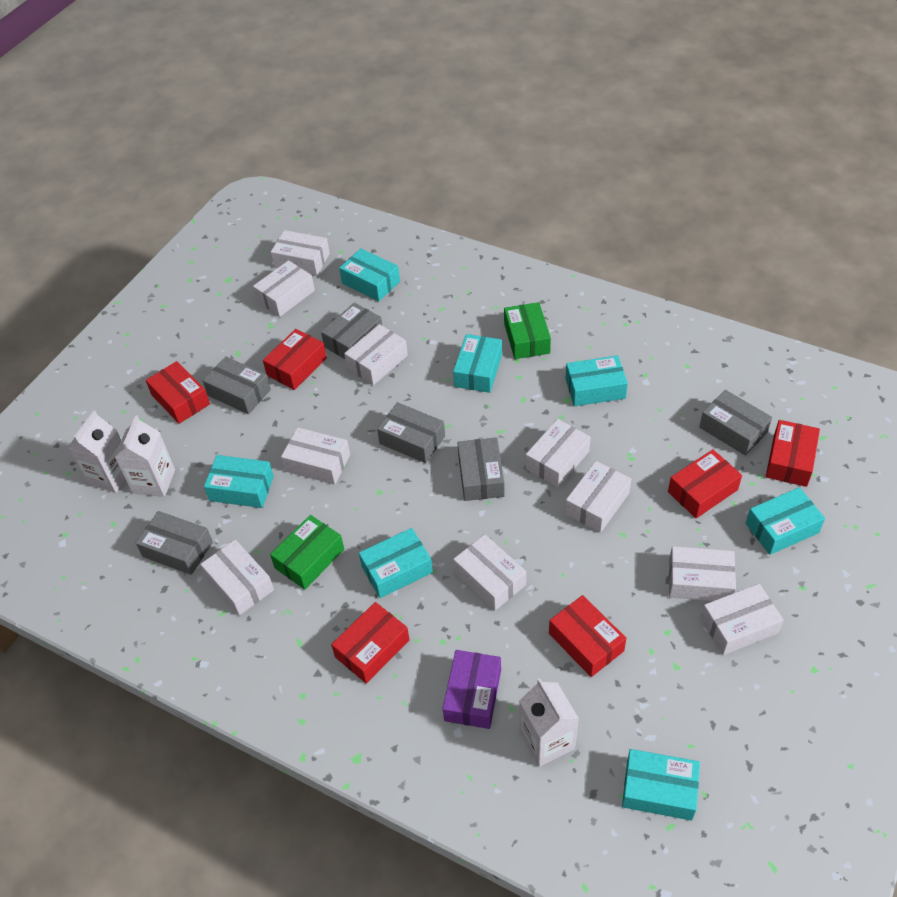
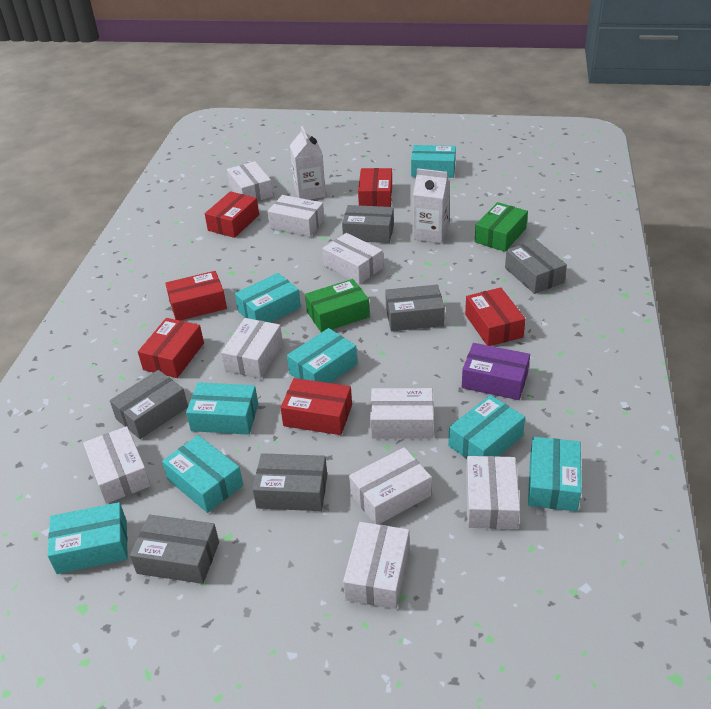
turquoise box: 7 -> 8
white box: 10 -> 9
white carton: 3 -> 2

